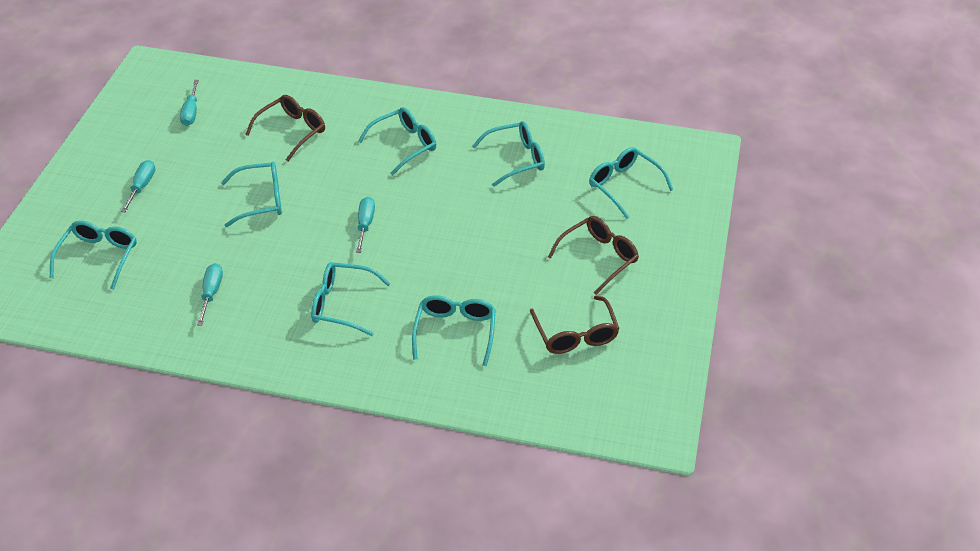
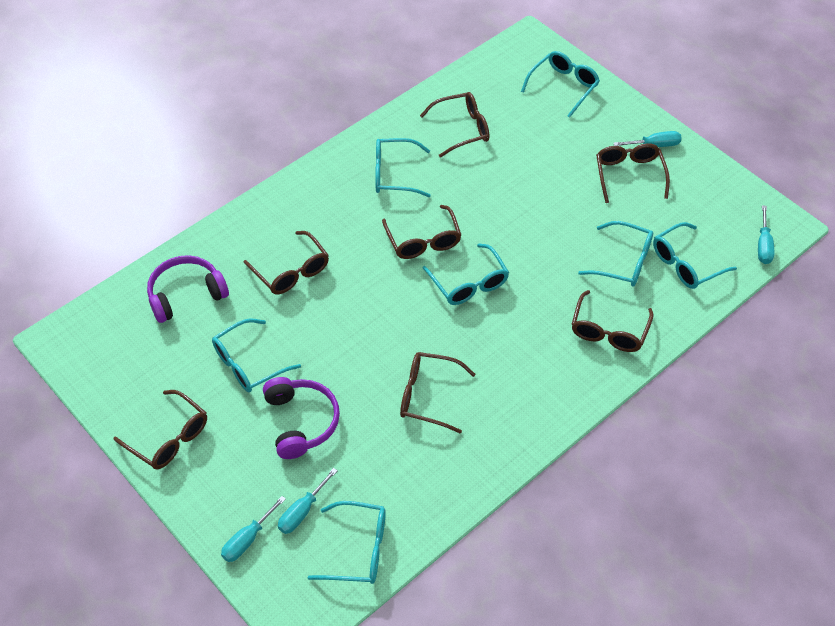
brown glasses: 3 -> 7
purple headphones: 0 -> 2

